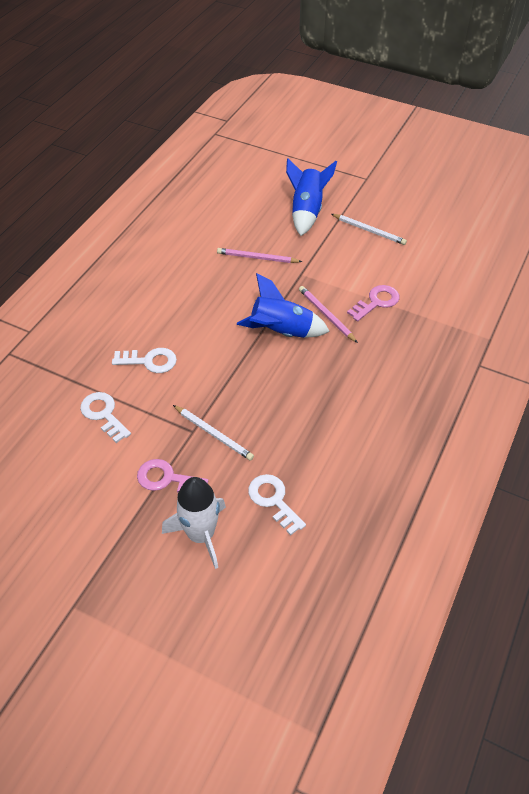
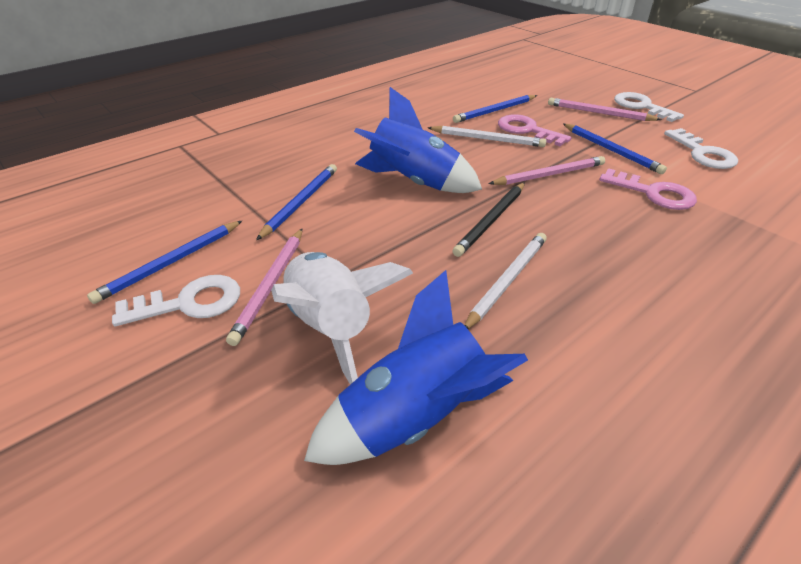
black pencil: 0 -> 1
blue pencil: 0 -> 4
pink pencil: 2 -> 3

